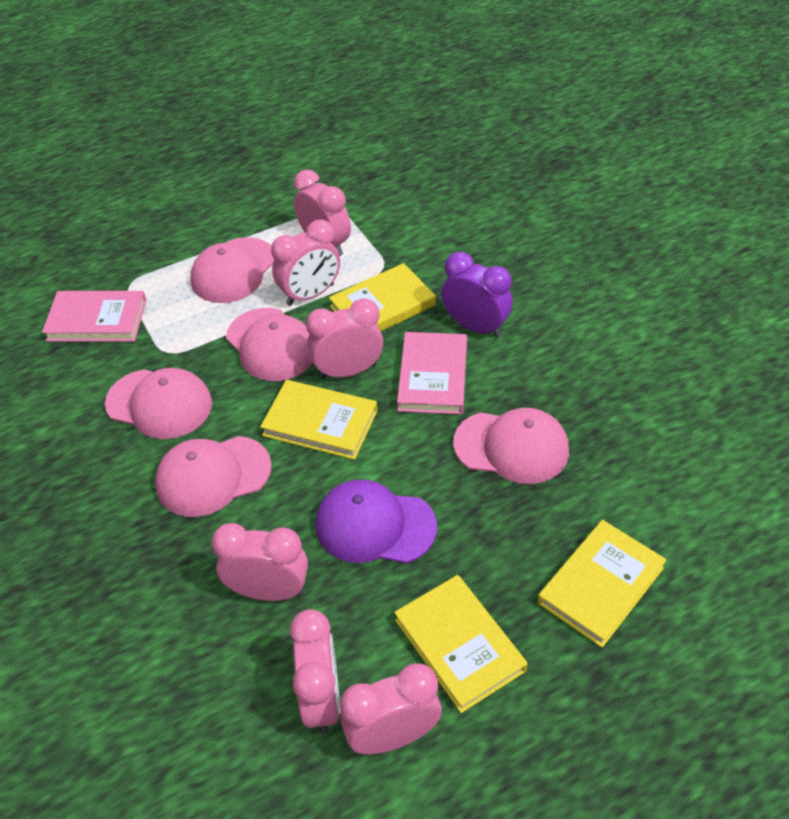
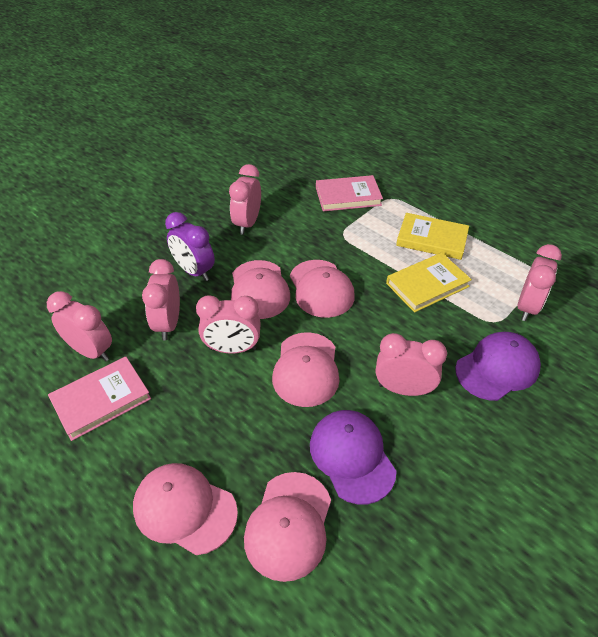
purple cap: 1 -> 2
yellow book: 4 -> 2

